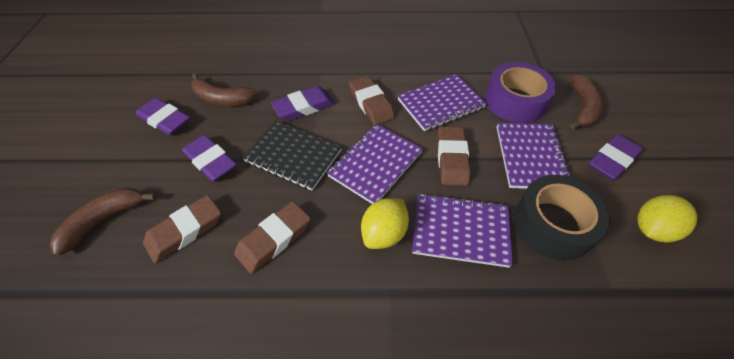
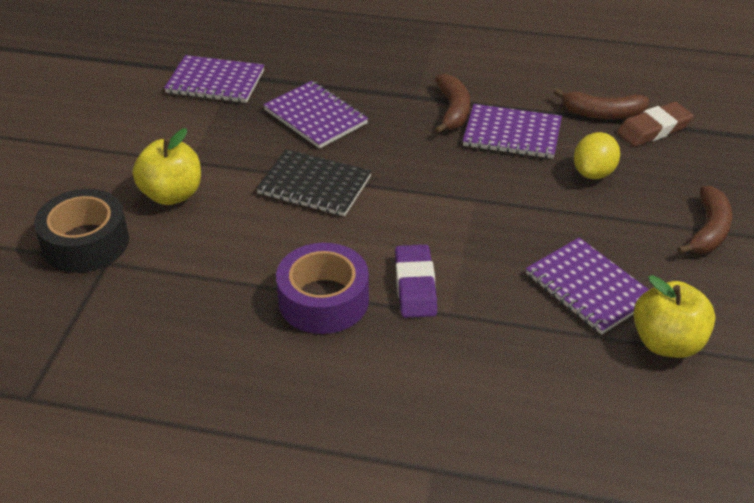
brown eraser: 4 -> 1
purple eraser: 4 -> 1
yellow apple: 0 -> 2
yellow lemon: 2 -> 1

